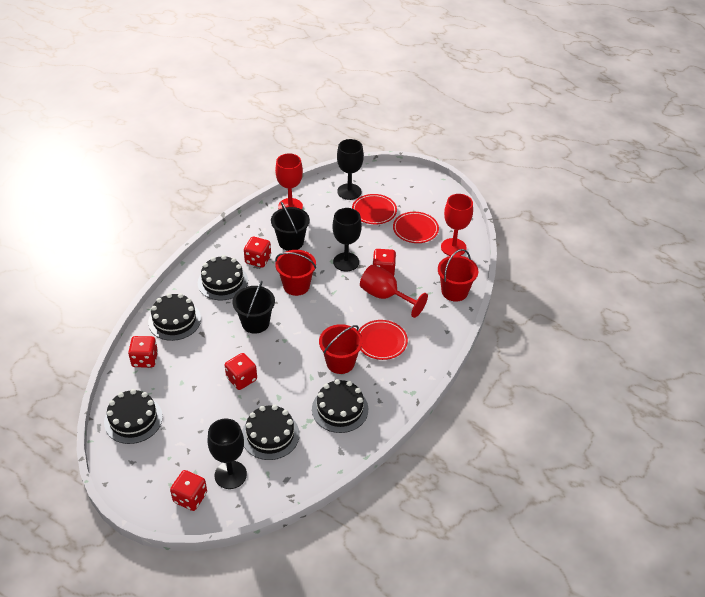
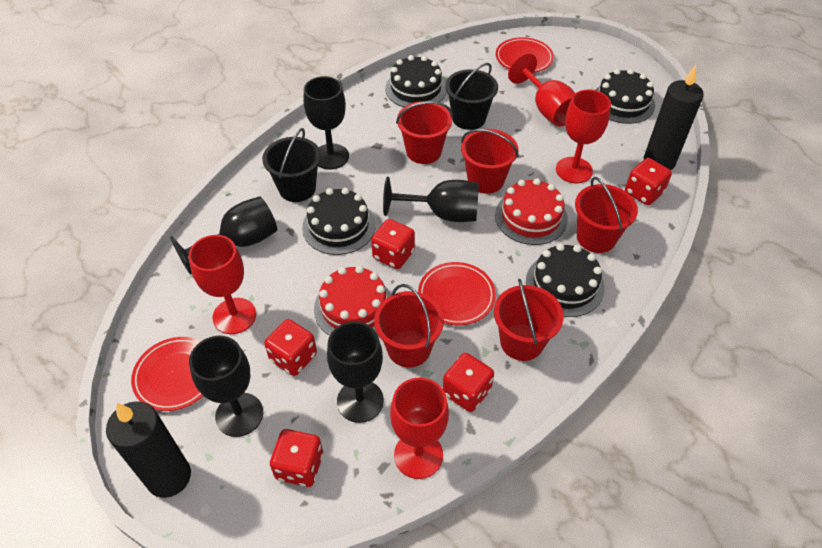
black cake: 5 -> 4
black candle: 0 -> 2
black goblet: 3 -> 5
red bucket: 3 -> 5
red cake: 0 -> 2
red goblet: 3 -> 4

